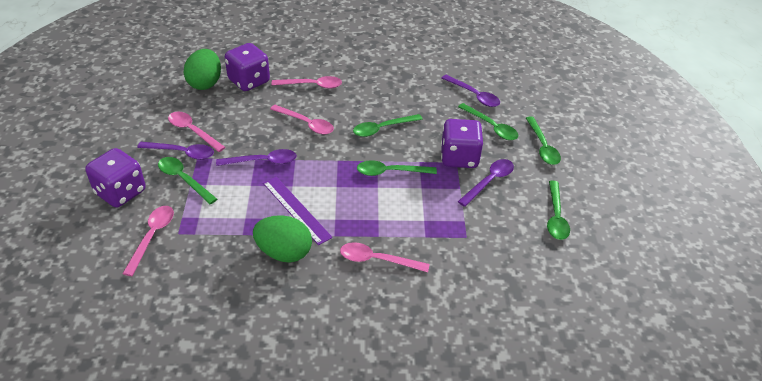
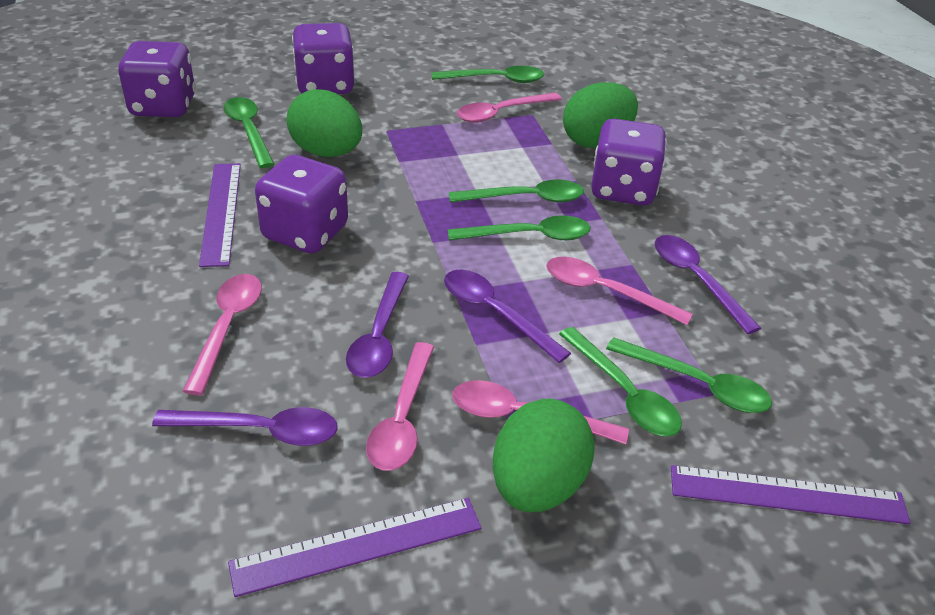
green egg: 2 -> 3
purple dice: 3 -> 4
purple ruler: 1 -> 3

